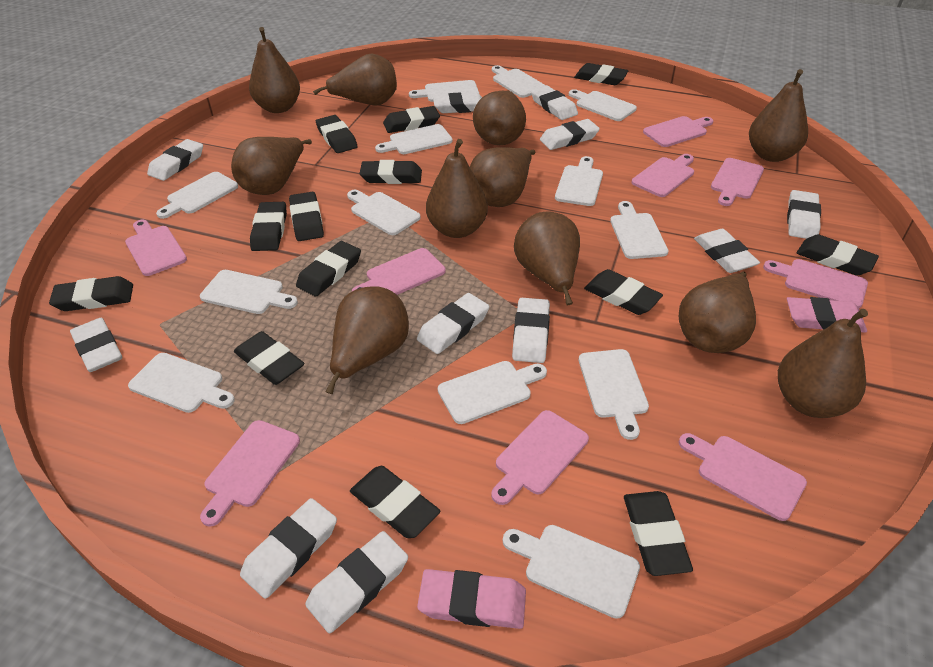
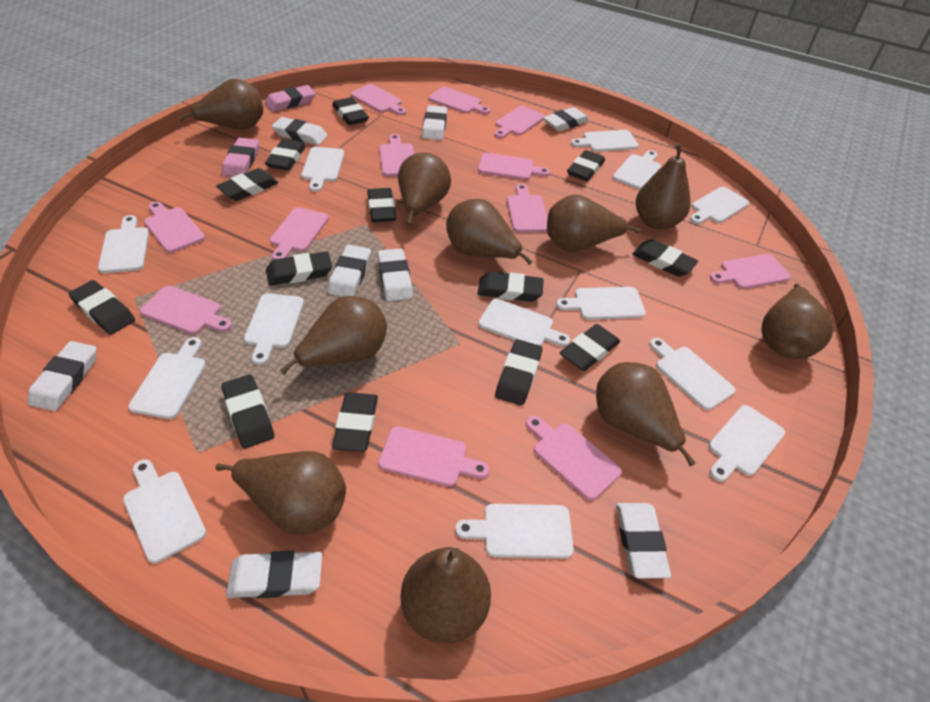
brown pear: 11 -> 10
pink cutting board: 9 -> 12
white eraser: 11 -> 8

